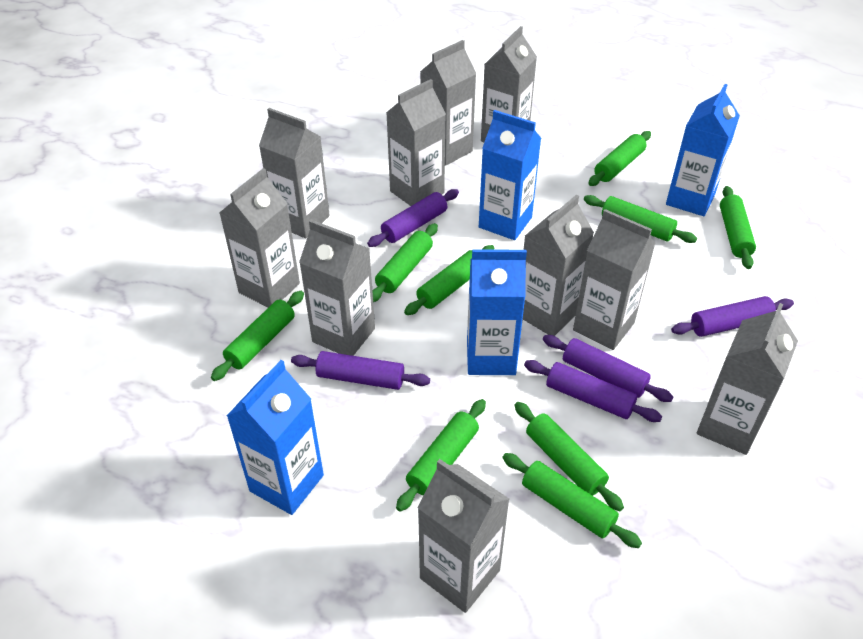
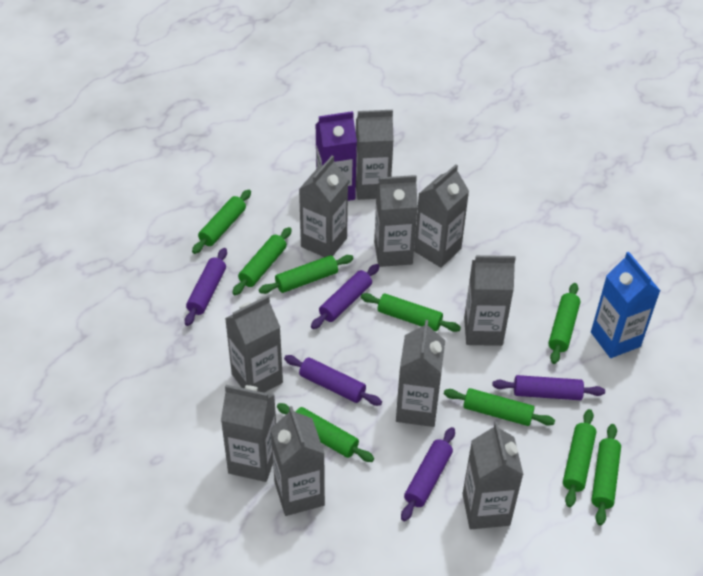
blue carton: 4 -> 1
purple carton: 0 -> 1

